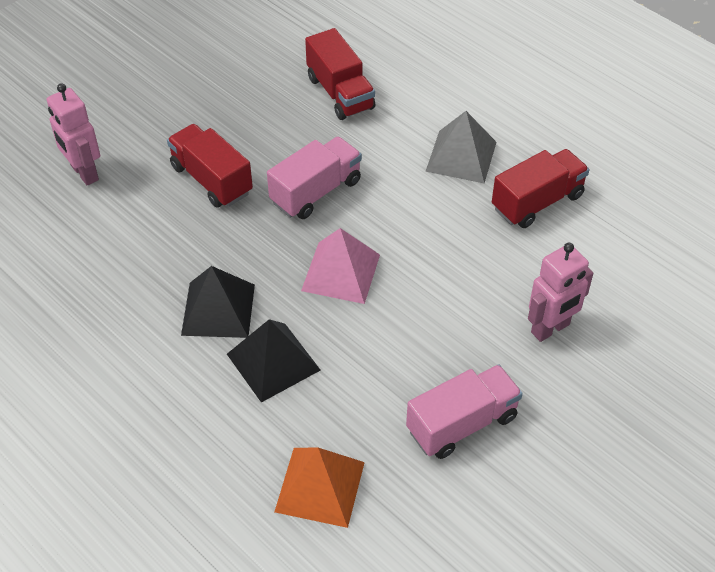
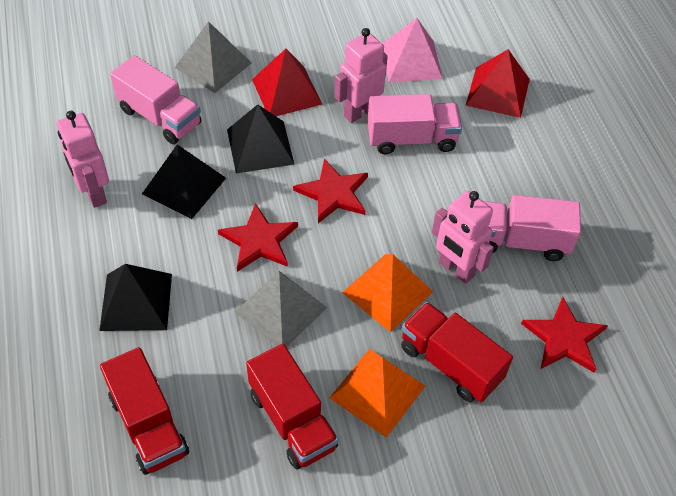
black pyramid: 2 -> 3
grey pyramid: 1 -> 2
orange pyramid: 1 -> 2
pink robot: 2 -> 3
pink truck: 2 -> 3
red pyramid: 0 -> 2
red star: 0 -> 3

